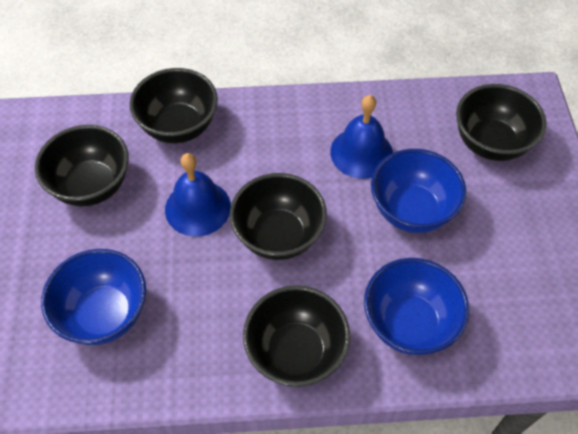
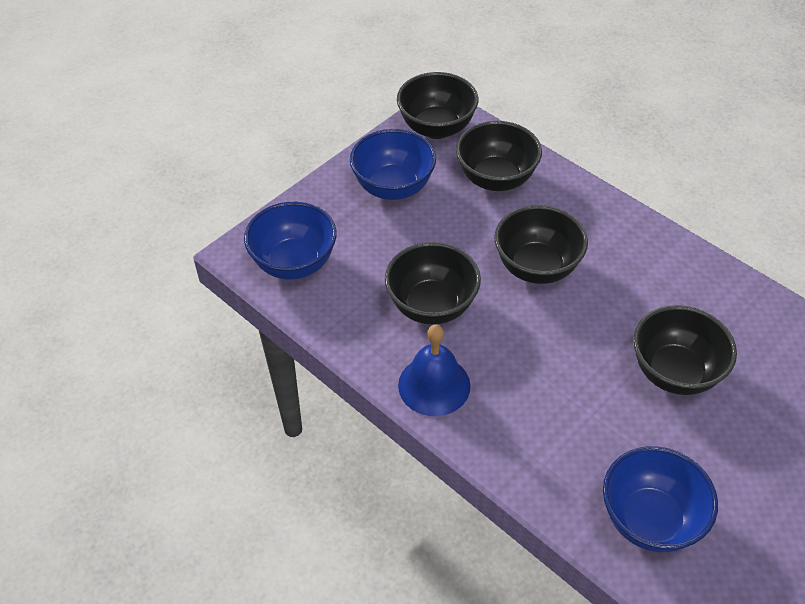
blue bell: 2 -> 1

